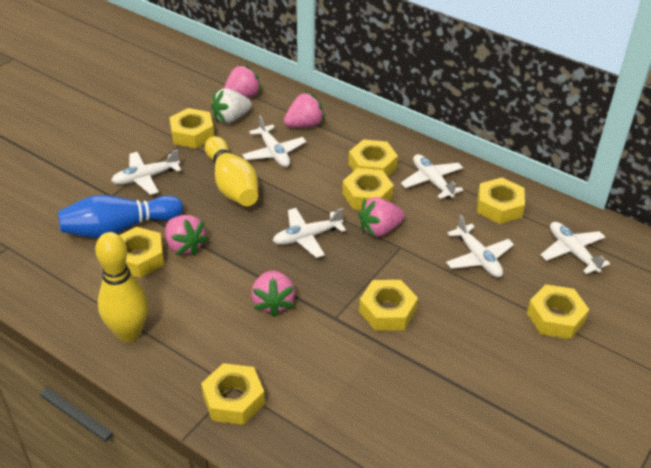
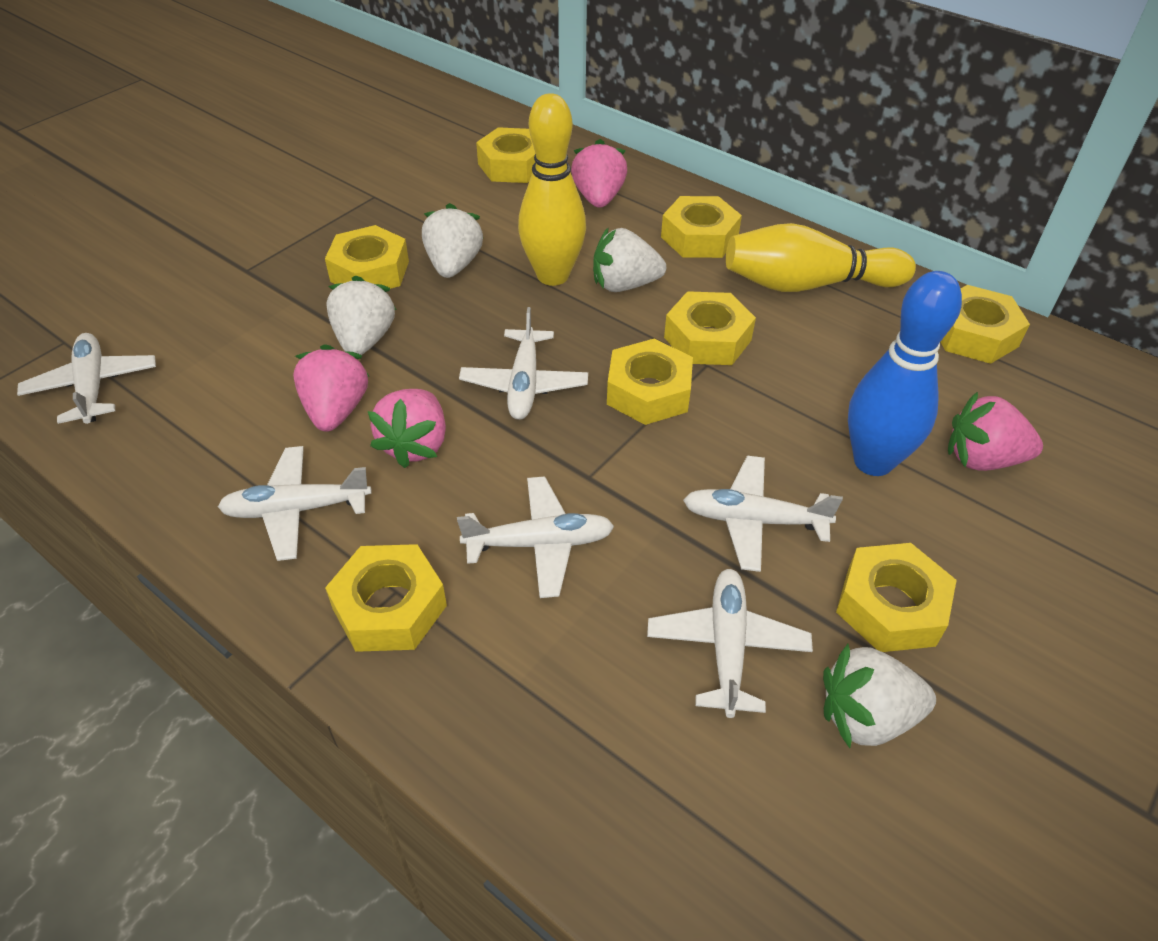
pink strawberry: 5 -> 4
white strawberry: 1 -> 4

